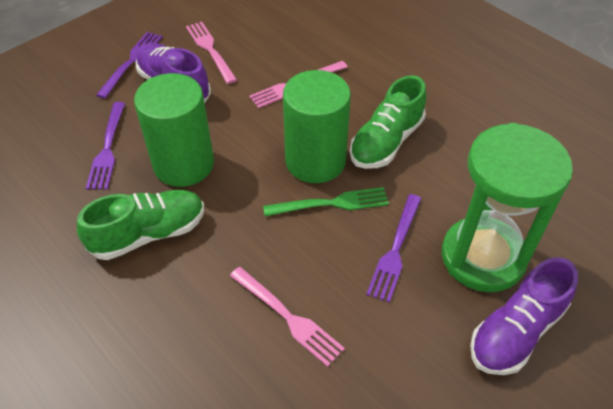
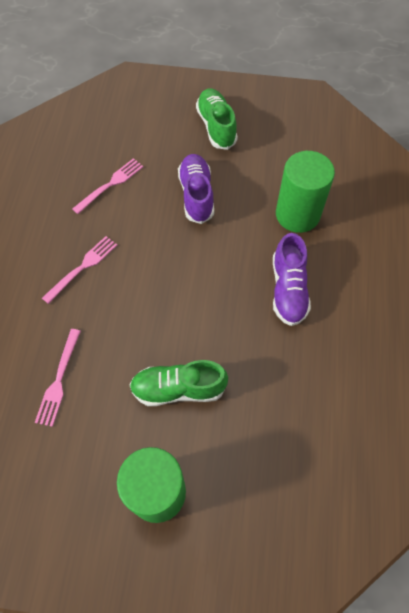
green fork: 1 -> 0
green hourglass: 1 -> 0
purple fork: 3 -> 0

